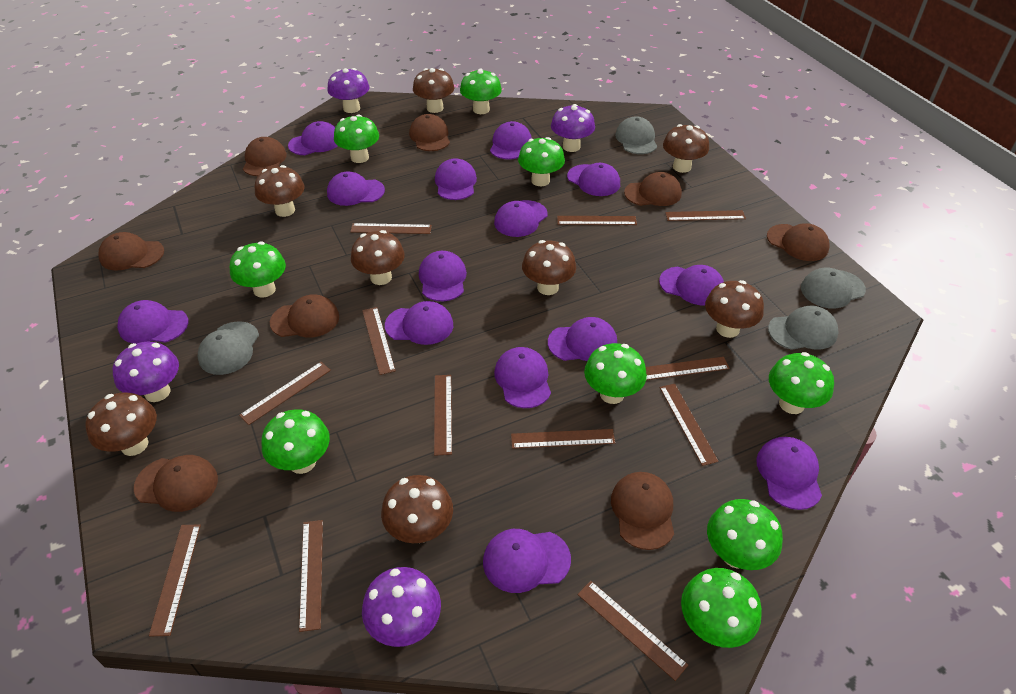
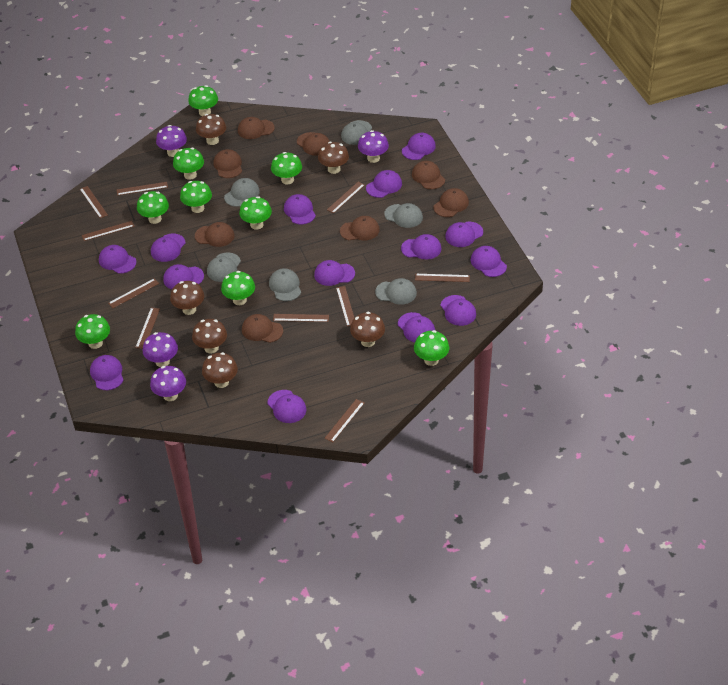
brown mushroom: 8 -> 6
brown ruler: 12 -> 10
grey cap: 4 -> 6

